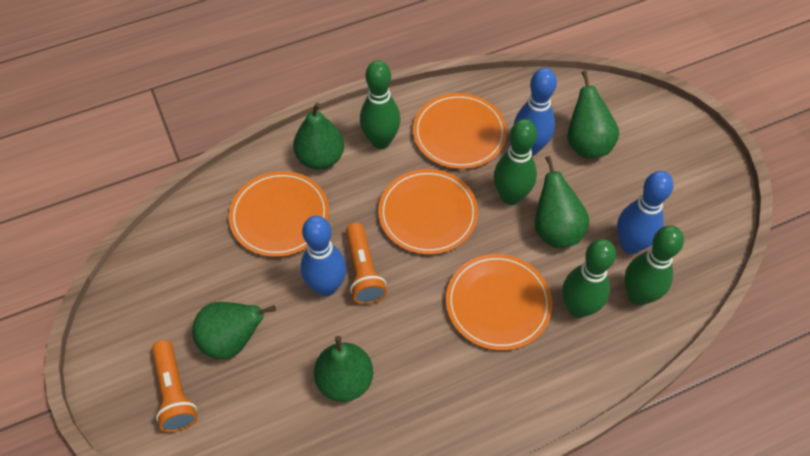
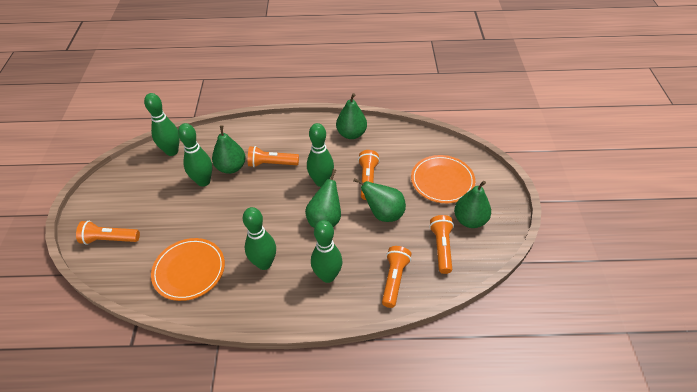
blue bowling pin: 3 -> 0
green bowling pin: 4 -> 5
orange flashlight: 2 -> 5
orange plate: 4 -> 2

